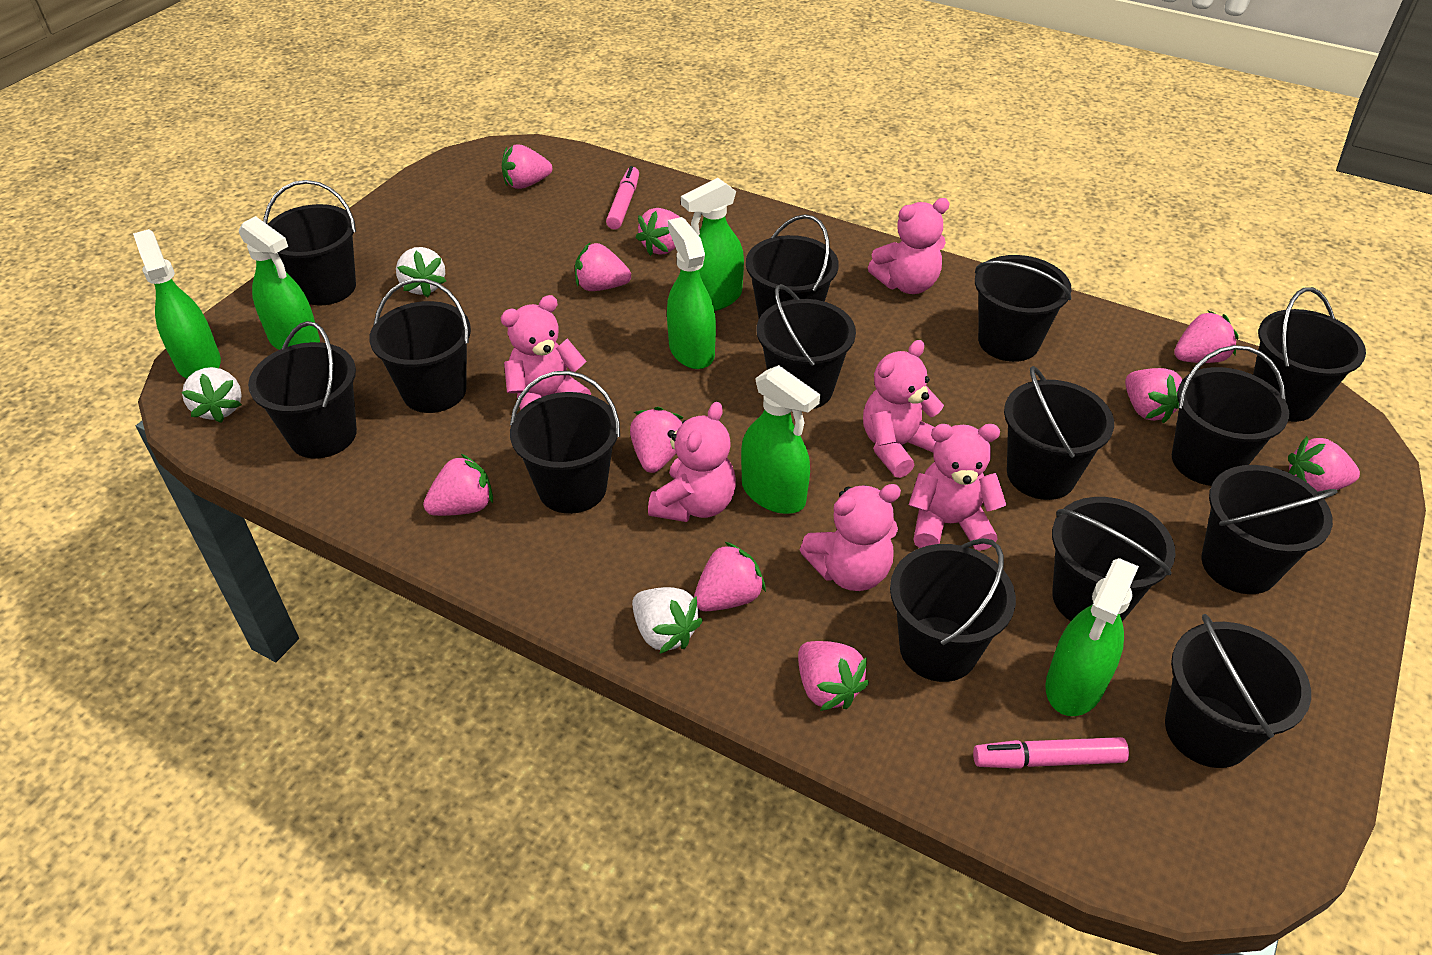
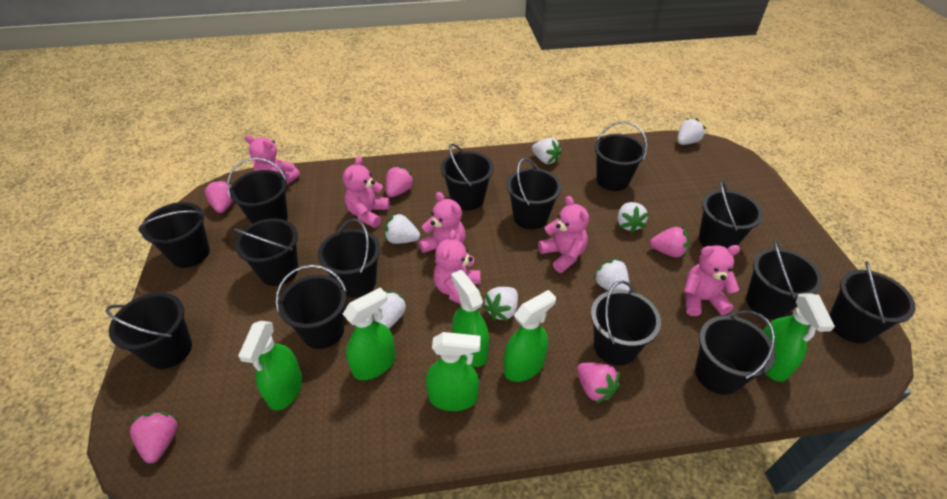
pink marker: 2 -> 0
pink strawberry: 10 -> 5
white strawberry: 3 -> 7

